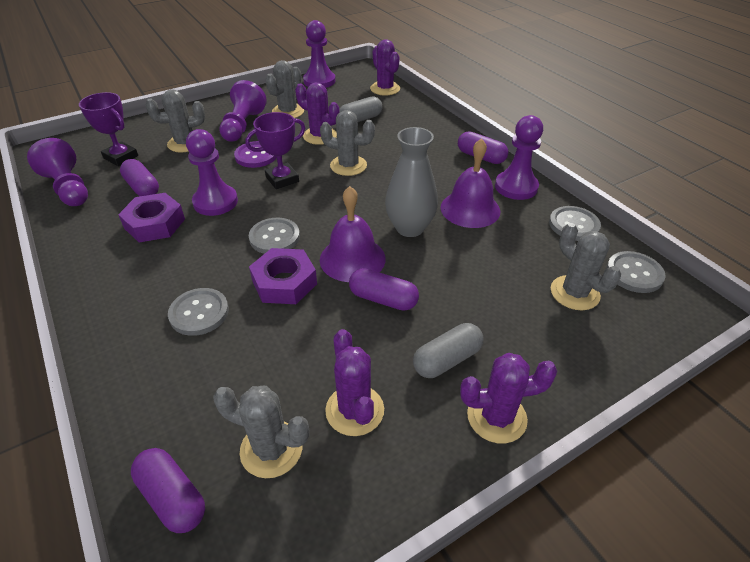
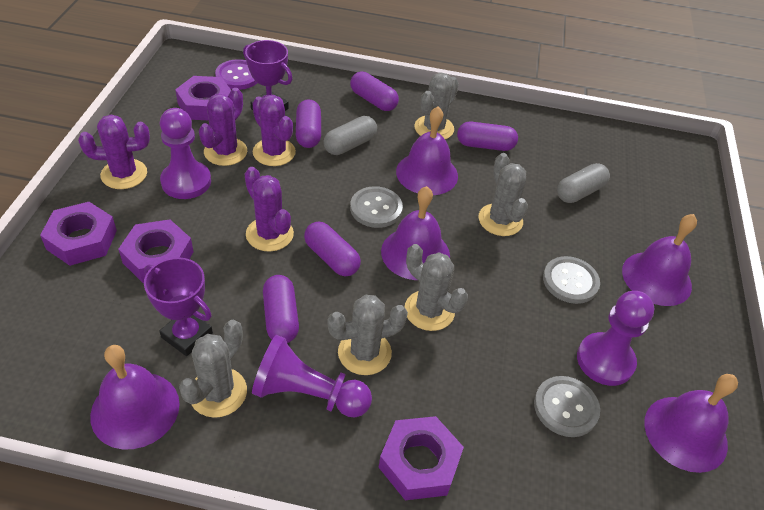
grey button: 4 -> 3
grey vase: 1 -> 0
purple bell: 2 -> 5
purple capsule: 4 -> 5
purple nut: 2 -> 4
purple pawn: 5 -> 3

